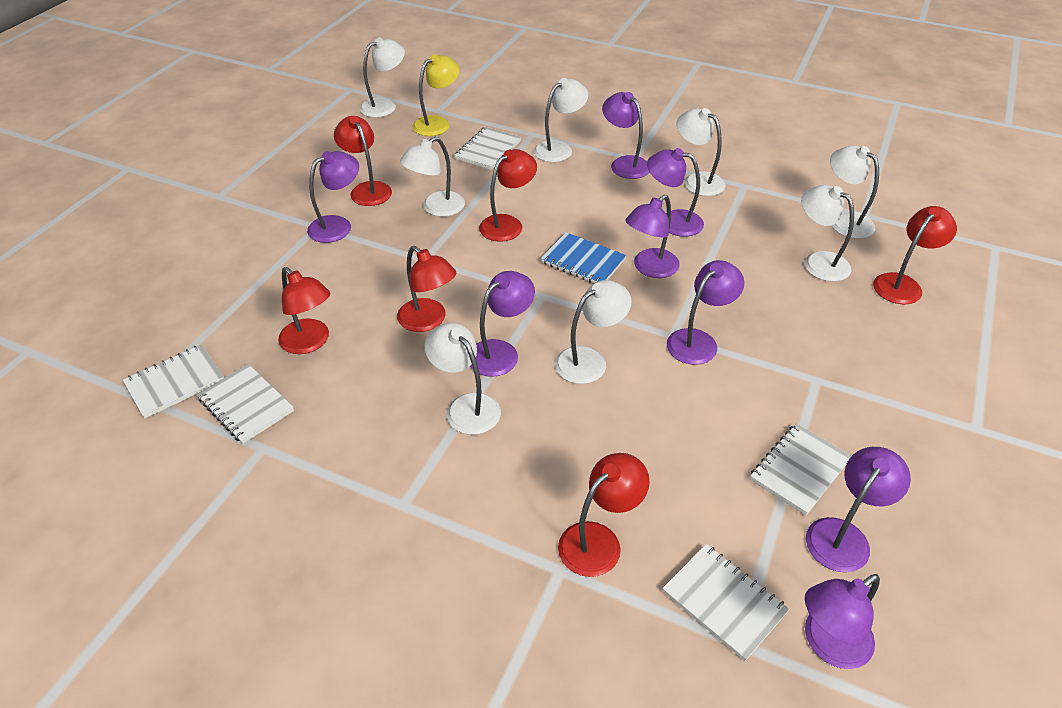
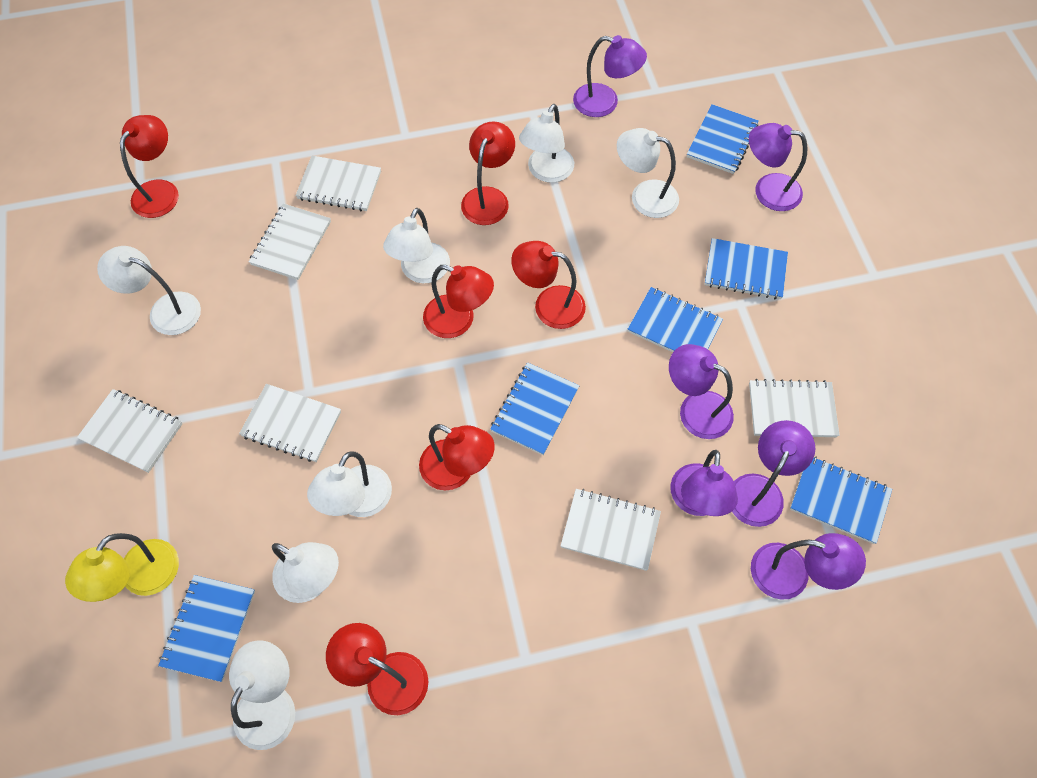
blue notebook: 1 -> 6
purple lamp: 8 -> 6
white lamp: 8 -> 7
white notebook: 5 -> 6

